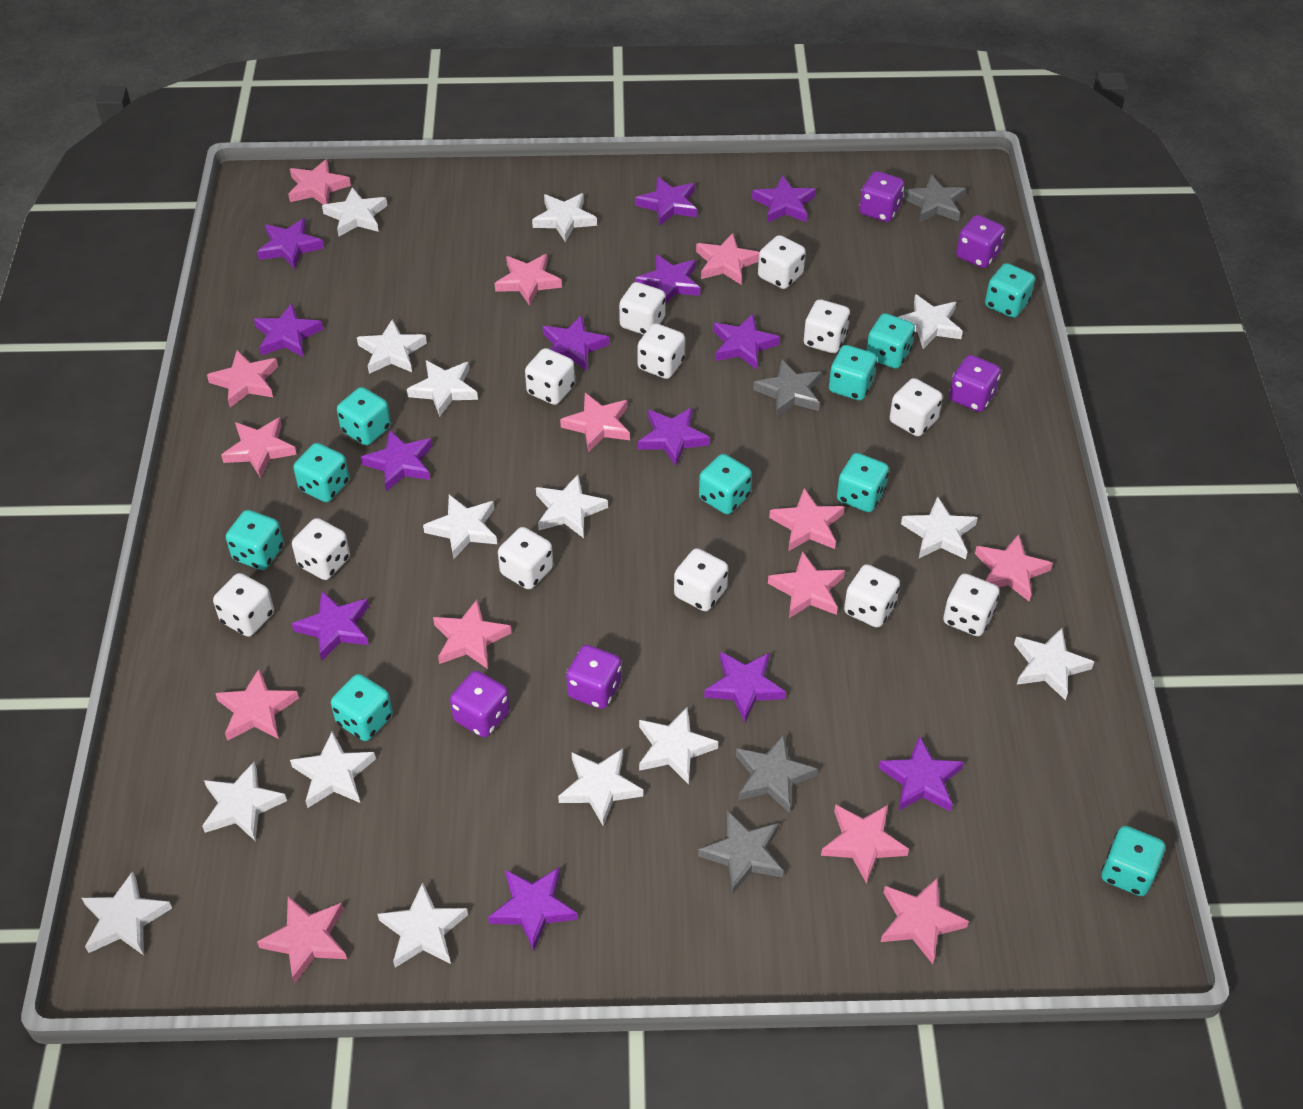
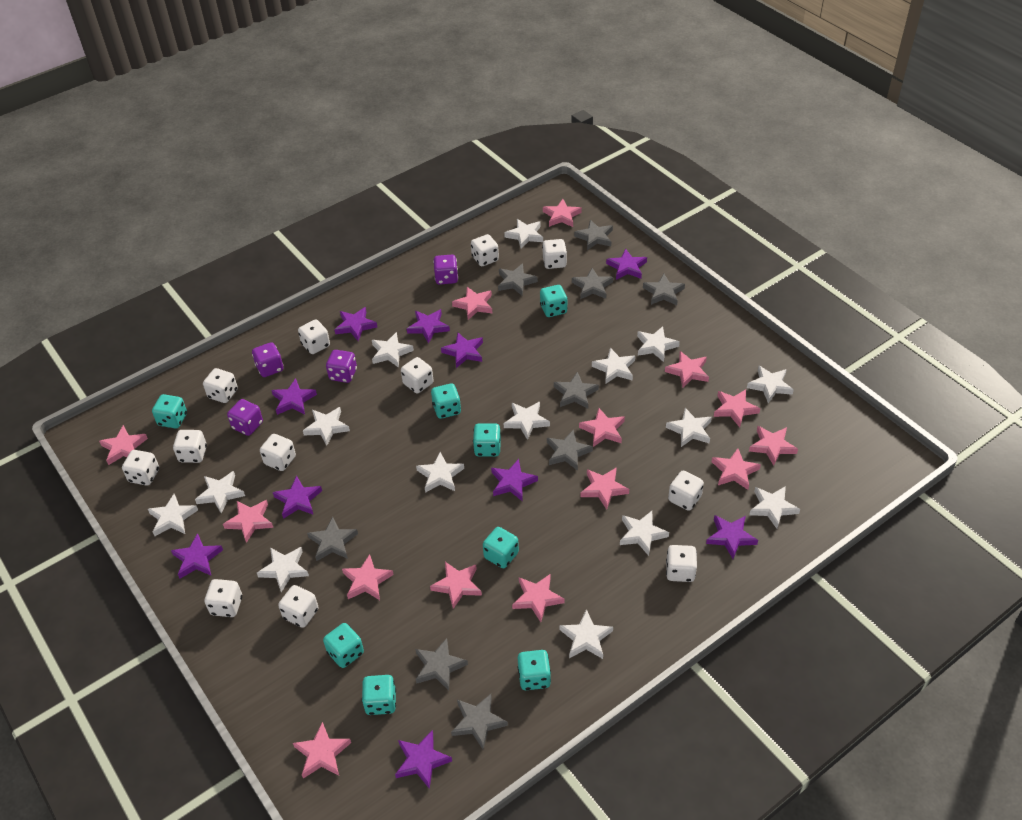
grey star: 4 -> 9
purple dice: 5 -> 4
purple star: 13 -> 10
turquoise dice: 10 -> 8

